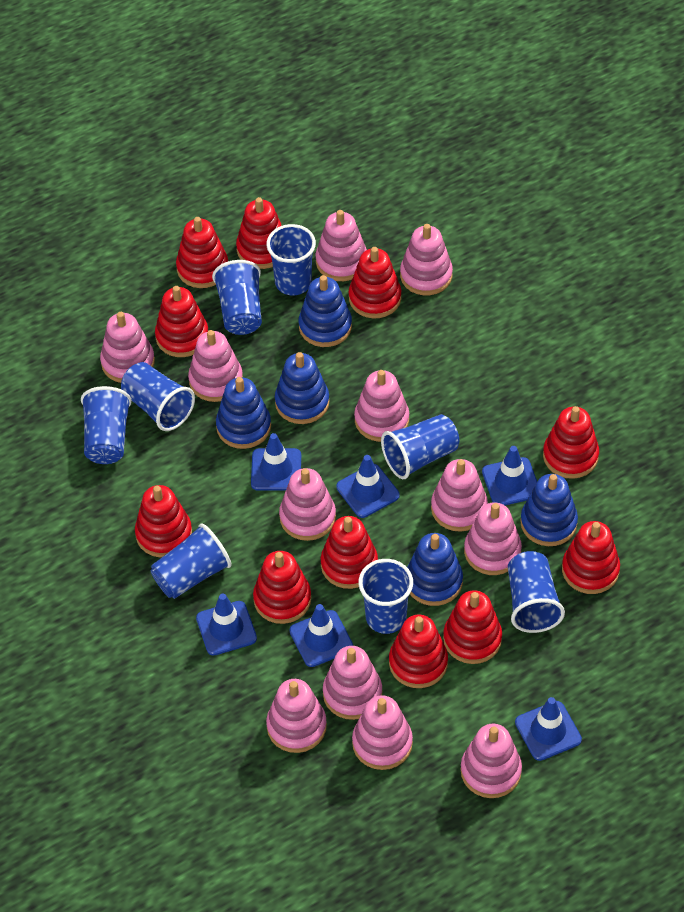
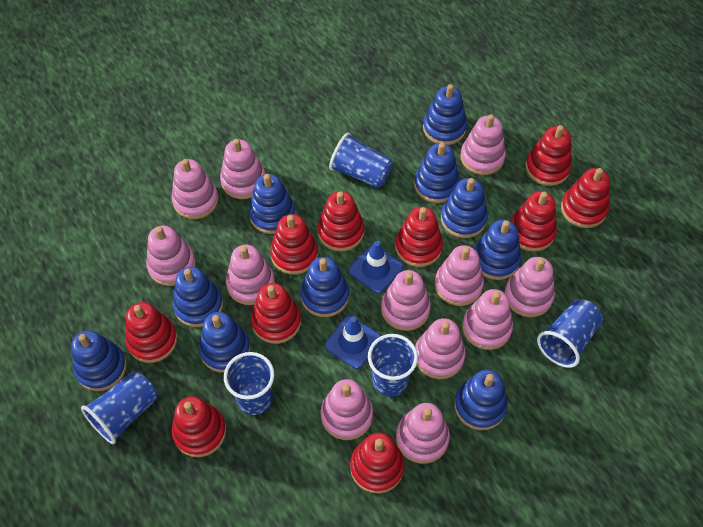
blue cup: 8 -> 5
blue stacking toy: 5 -> 10
blue traffic cone: 6 -> 2
red stacking toy: 11 -> 10

